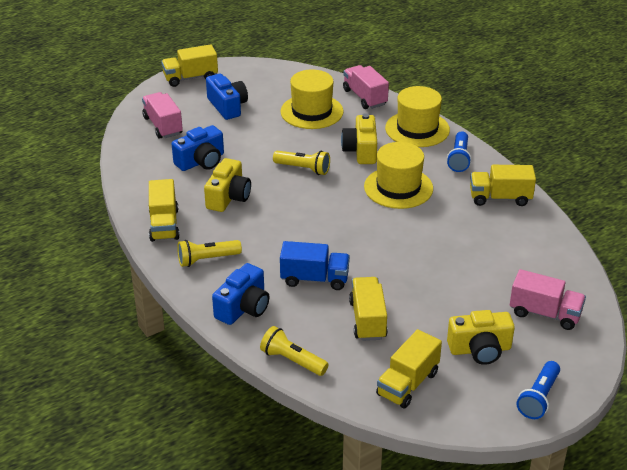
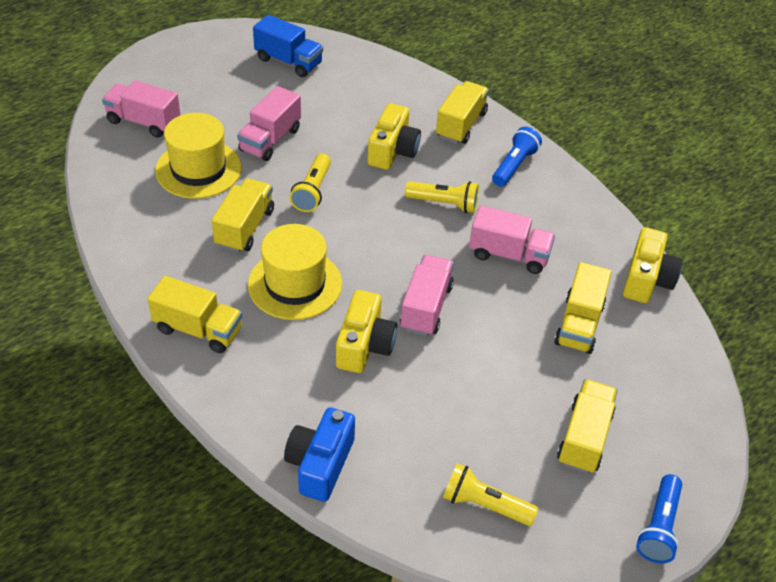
blue camera: 3 -> 1
pink truck: 3 -> 4
yellow hat: 3 -> 2

